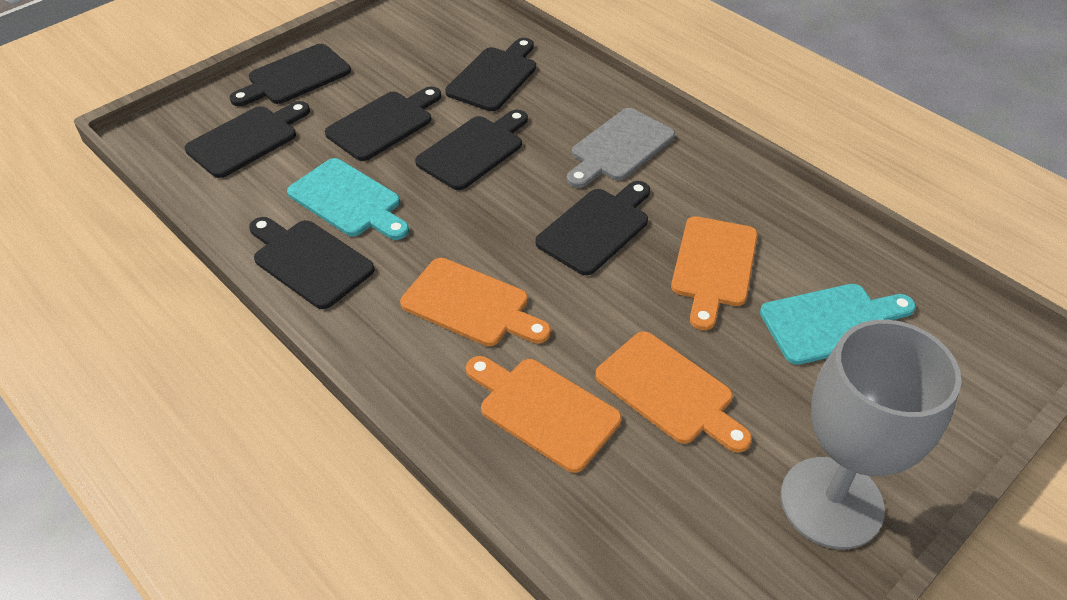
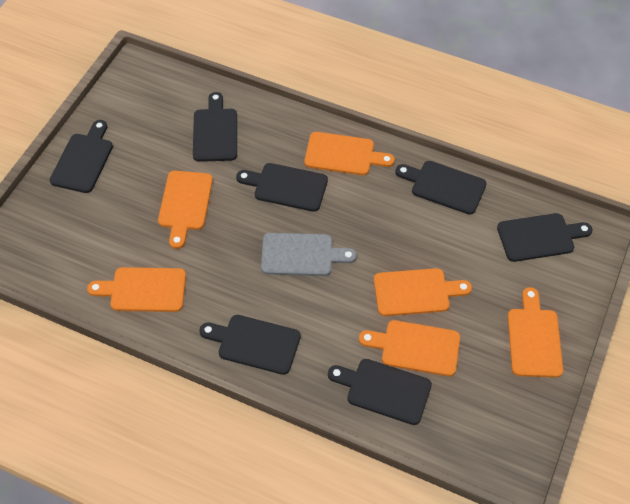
grey goblet: 1 -> 0
orange cutting board: 4 -> 6
turquoise cutting board: 2 -> 0

